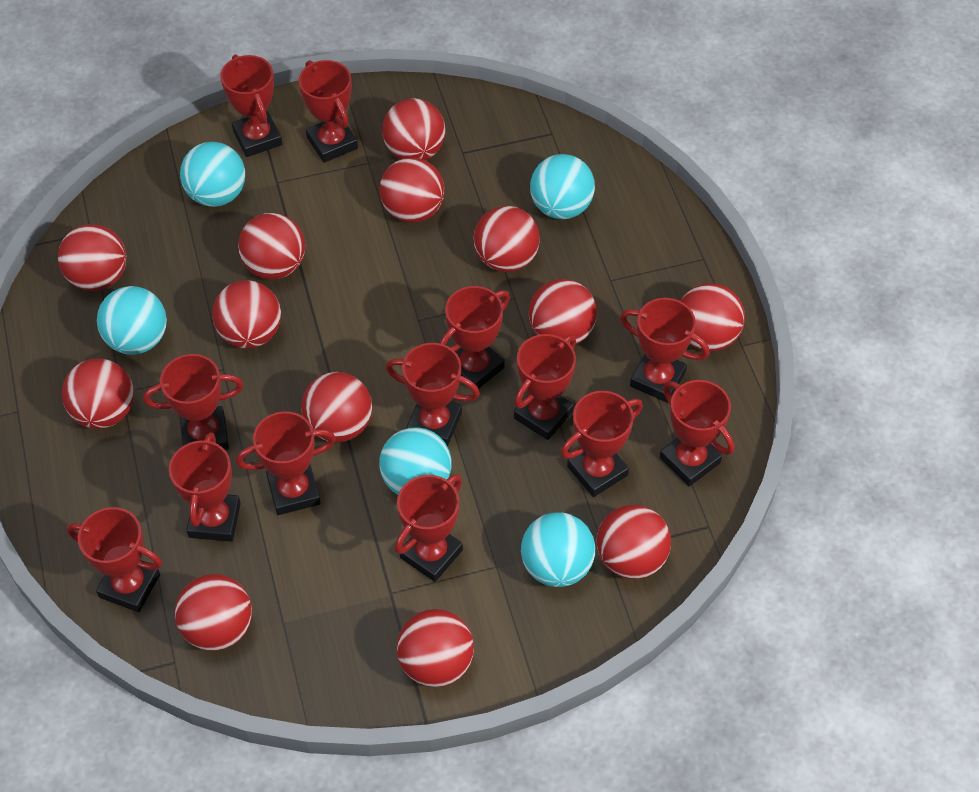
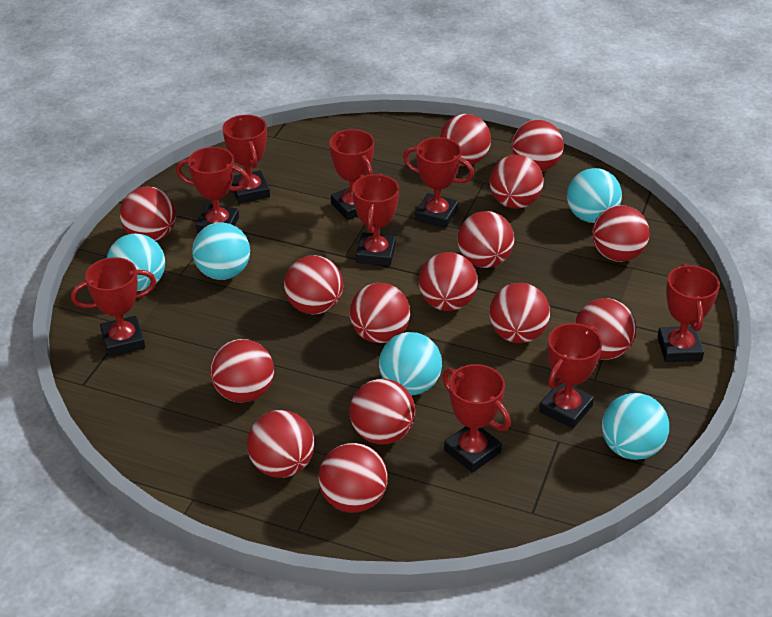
red ball: 13 -> 15
red trophy: 13 -> 9

